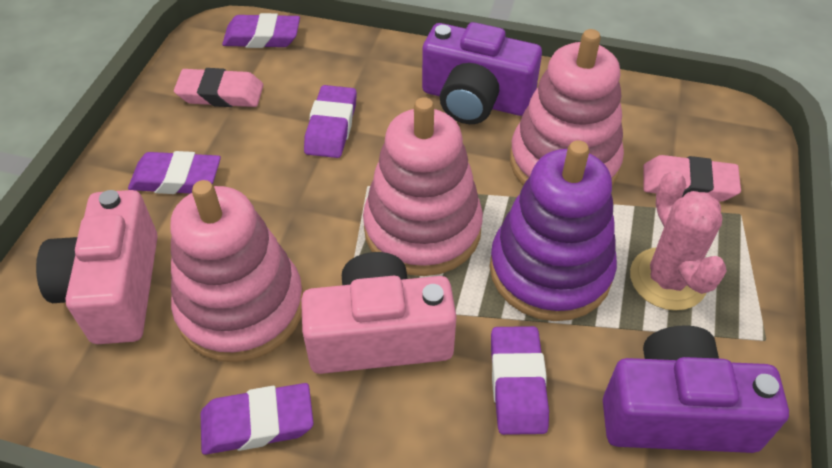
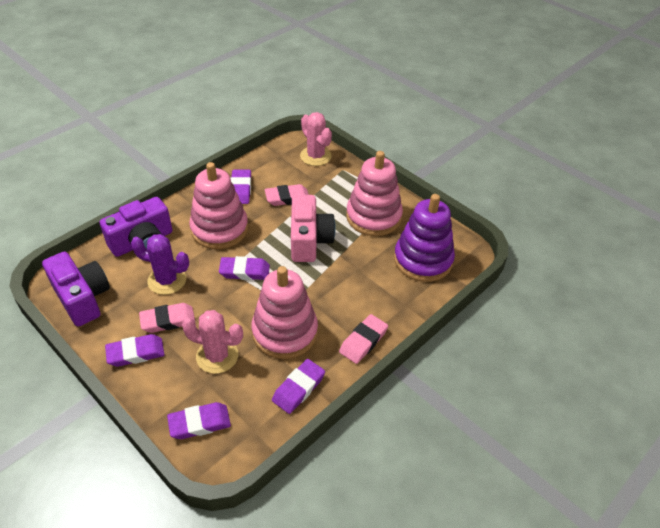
pink cactus: 1 -> 2
pink camera: 2 -> 1
pink eraser: 2 -> 3
purple cactus: 0 -> 1

